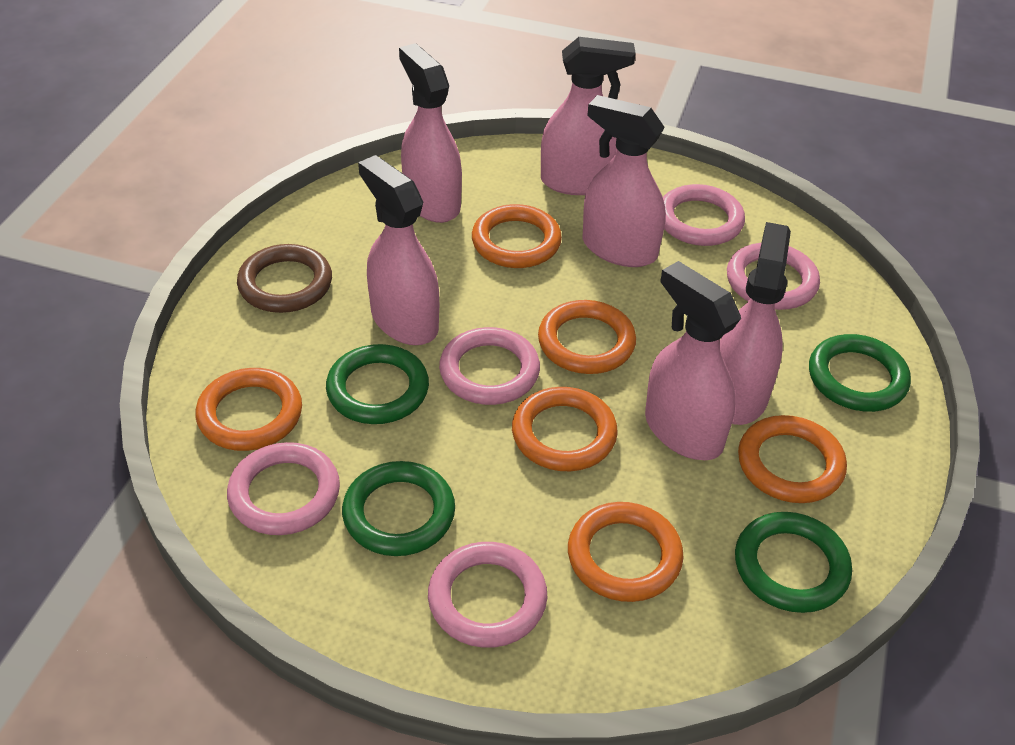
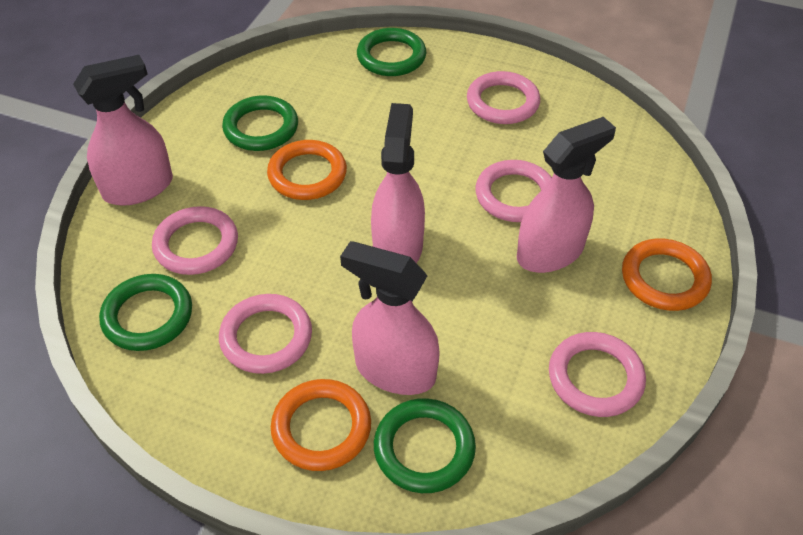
brown ring: 1 -> 0
orange ring: 6 -> 3
pink spray bottle: 6 -> 4

